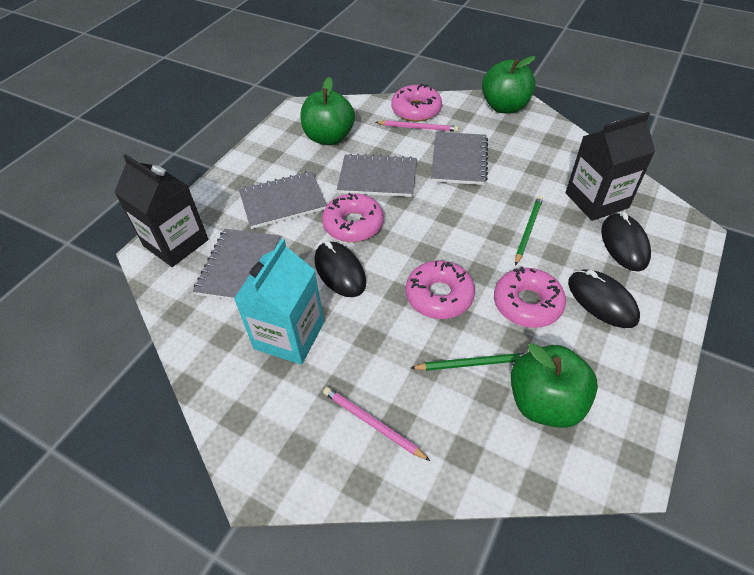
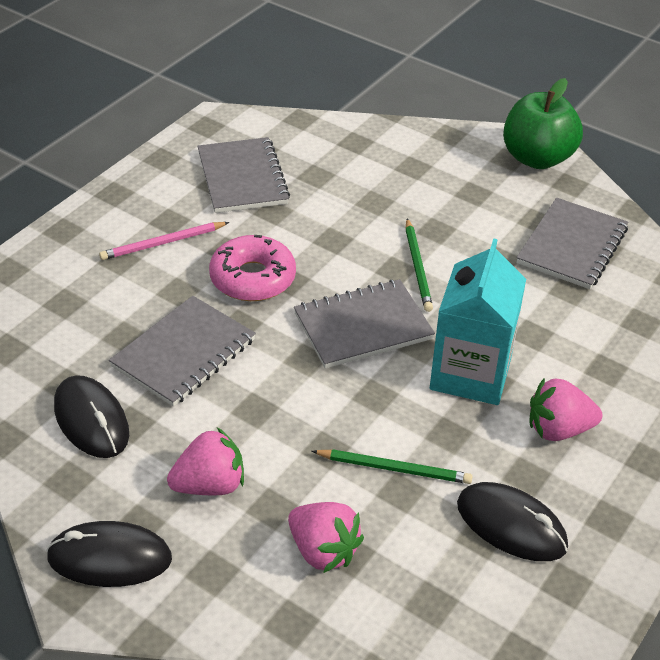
black carton: 2 -> 0
green apple: 3 -> 1
pink donut: 4 -> 1
pink pencil: 2 -> 1
pink strawberry: 0 -> 3

